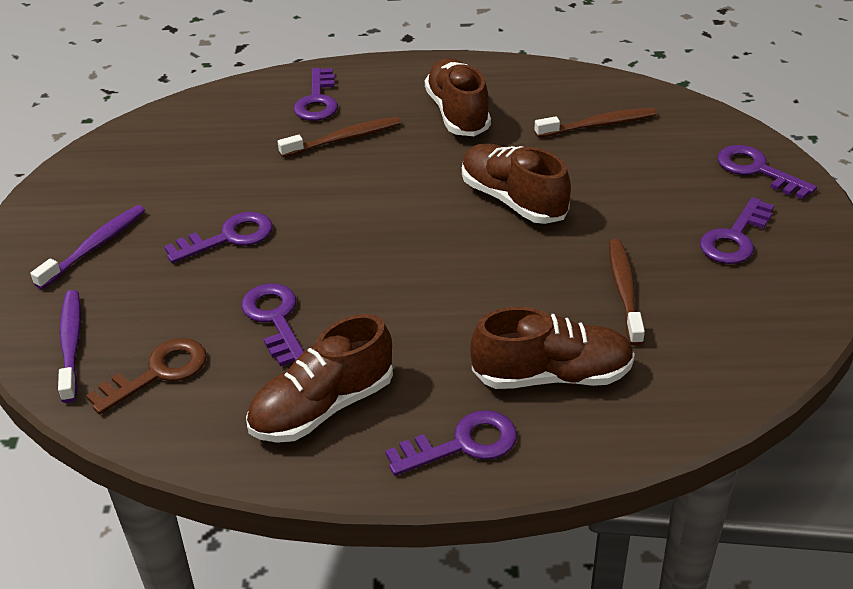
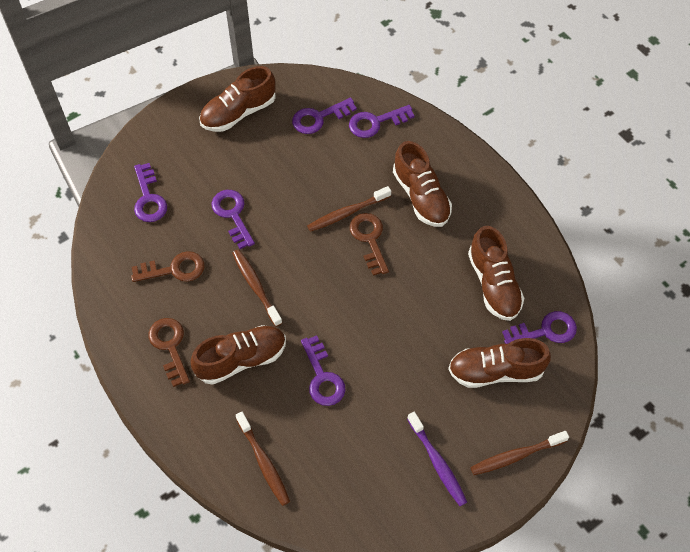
brown key: 1 -> 3
brown shoe: 4 -> 5
brown toothbrush: 3 -> 4
purple toothbrush: 2 -> 1

